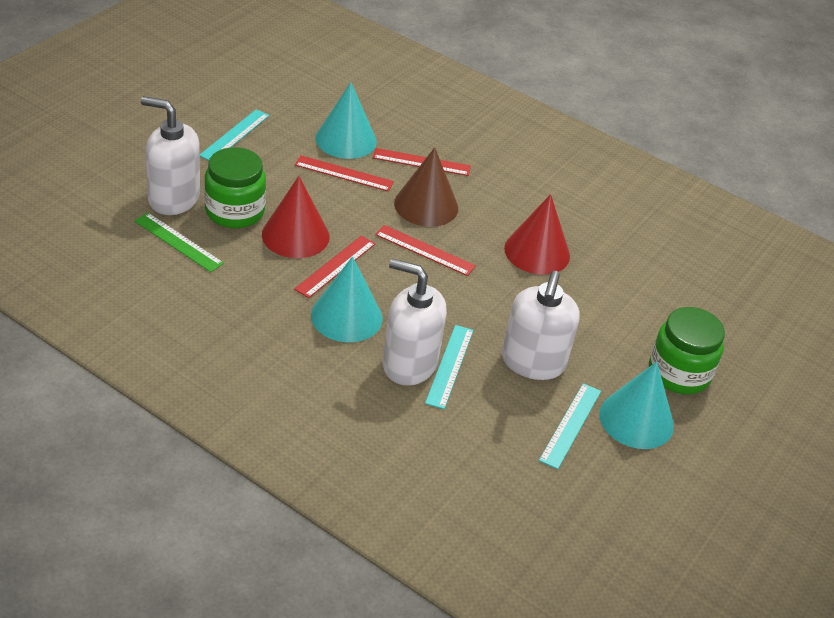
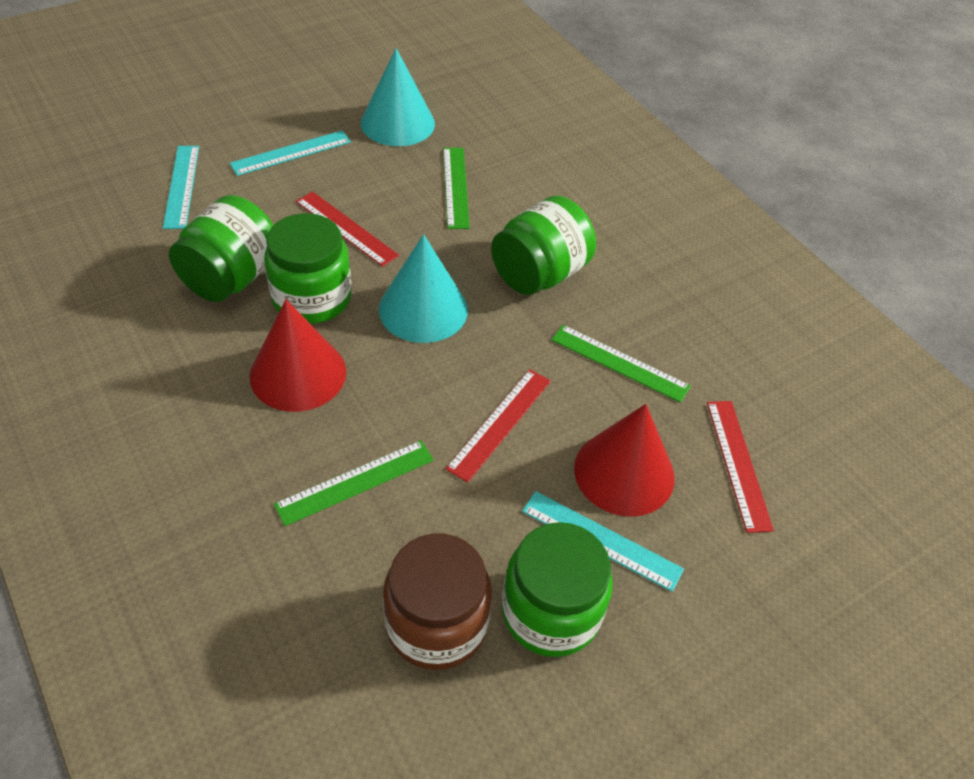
brown cone: 1 -> 0
brown jar: 0 -> 1
green jar: 2 -> 4
green ruler: 1 -> 3
red ruler: 4 -> 3
turquoise cone: 3 -> 2
white soap dispenser: 3 -> 0

